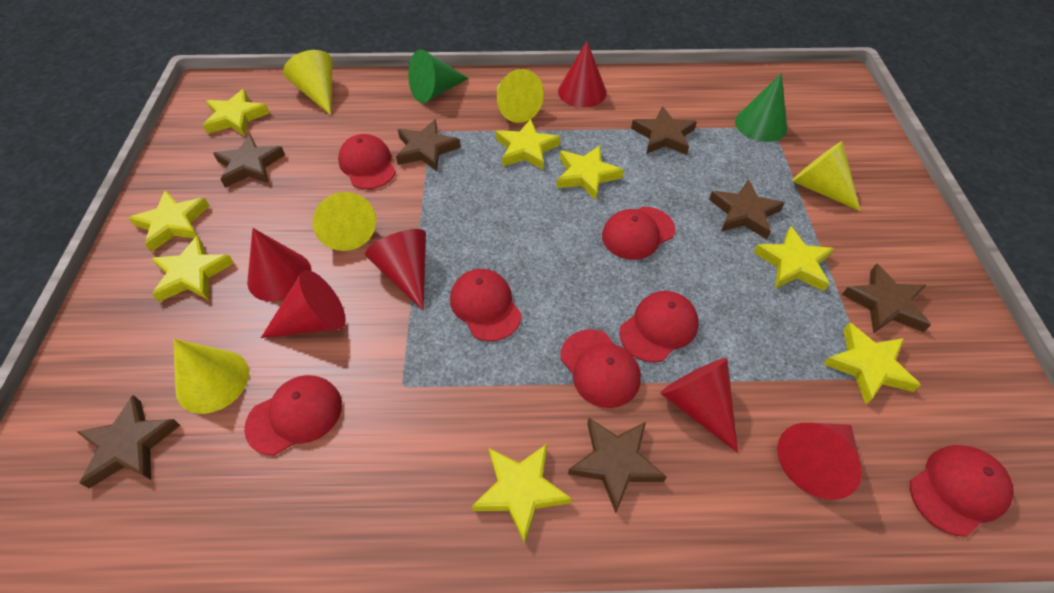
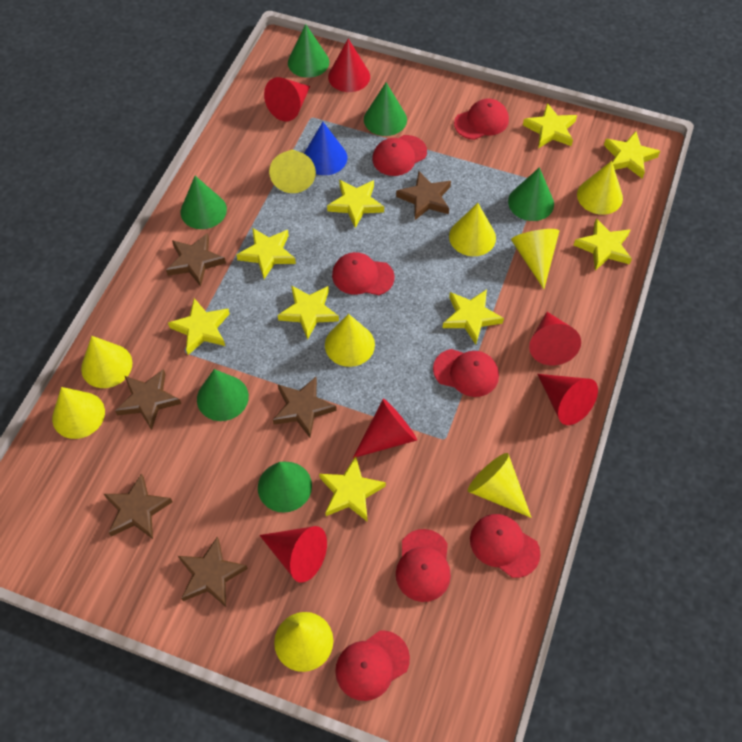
blue cone: 0 -> 1
brown star: 7 -> 6
green cone: 2 -> 6
yellow cone: 5 -> 9
yellow star: 8 -> 9

